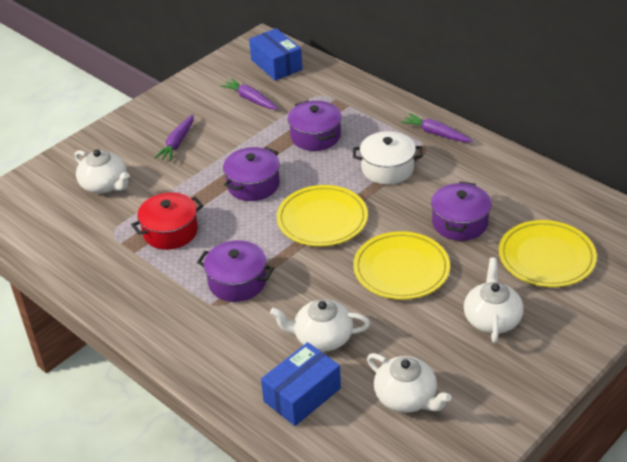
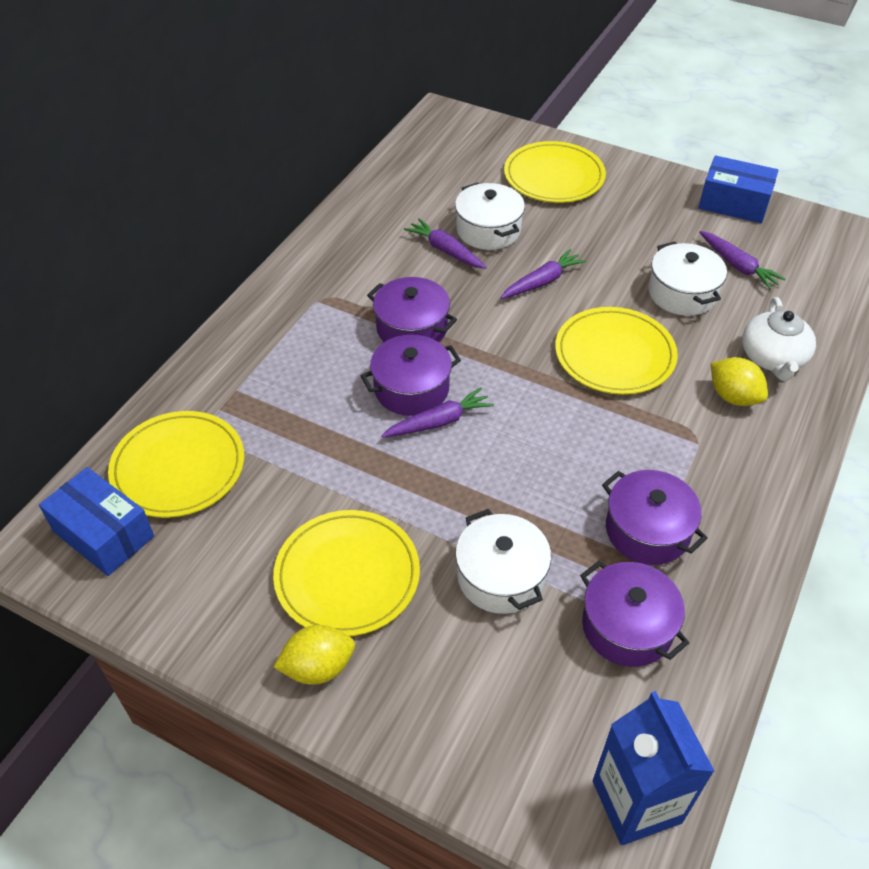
blue carton: 0 -> 1
purple carrot: 3 -> 4
red pot: 1 -> 0
white pot: 1 -> 3
white teapot: 4 -> 1
yellow lemon: 0 -> 2
yellow plate: 3 -> 4

